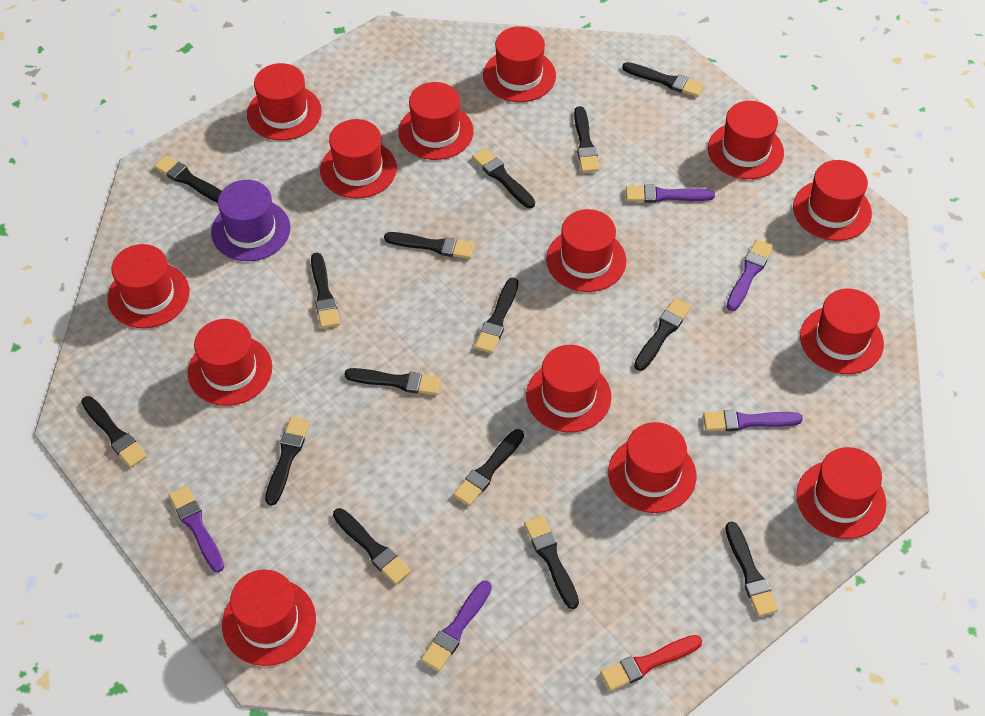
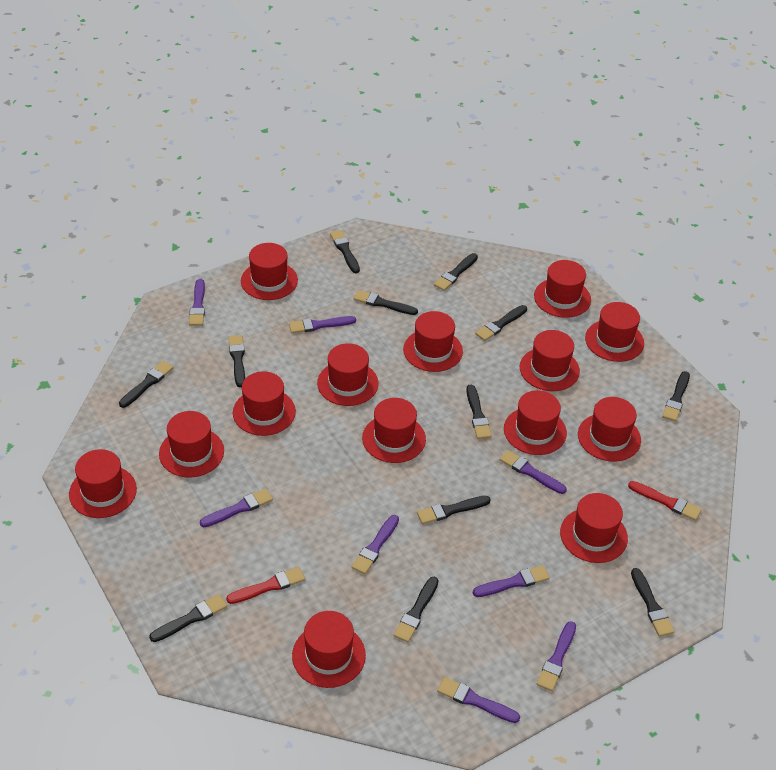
black brush: 15 -> 12
purple brush: 5 -> 8
purple hat: 1 -> 0
red brush: 1 -> 2

